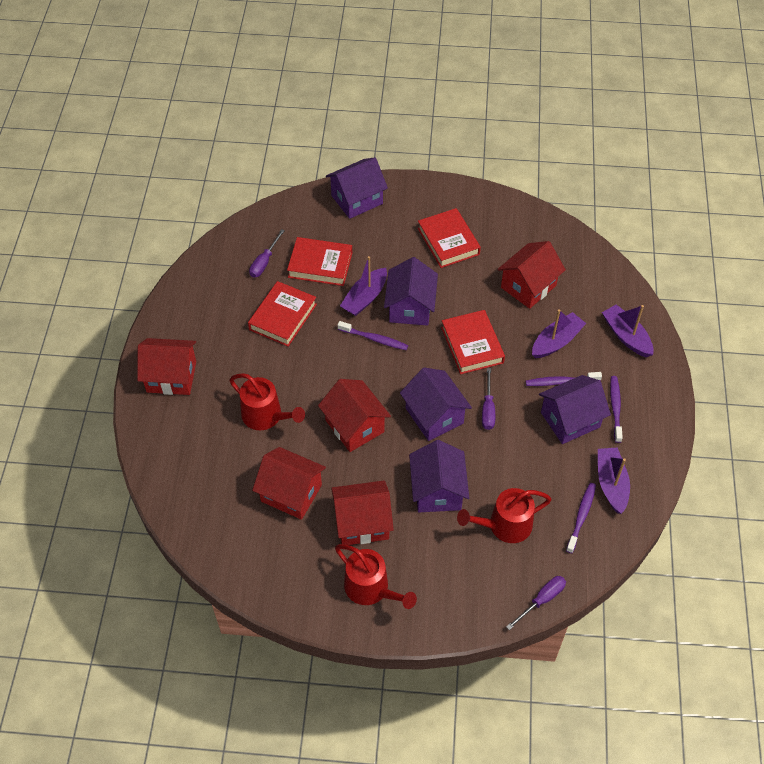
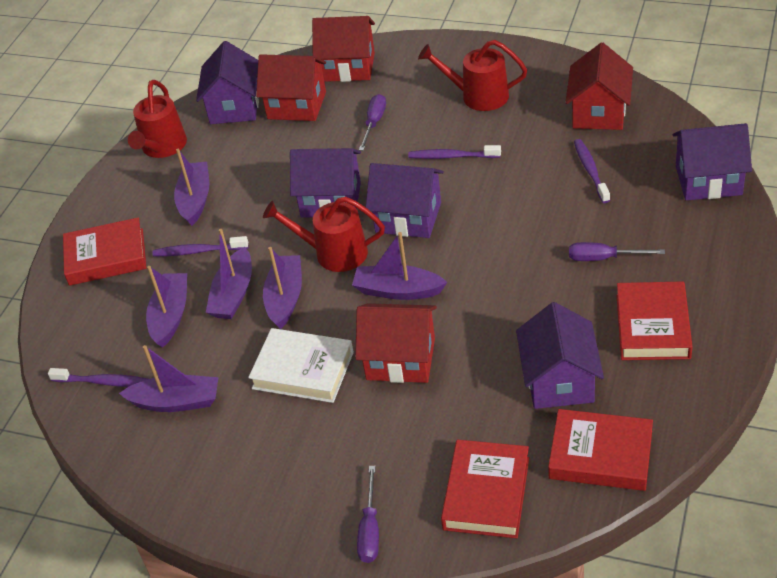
purple boat: 4 -> 6
red house: 5 -> 4
white book: 0 -> 1

